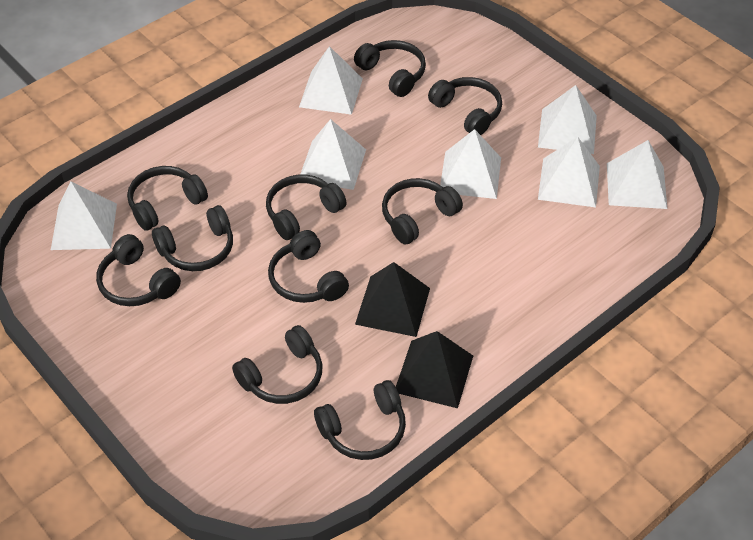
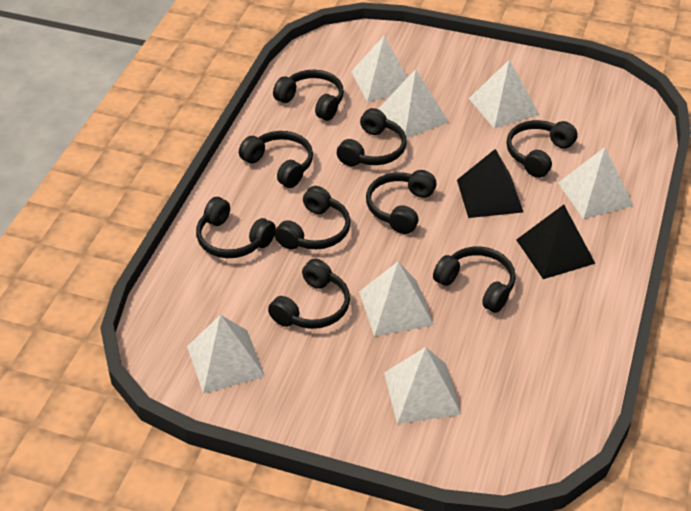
black headphones: 10 -> 9

